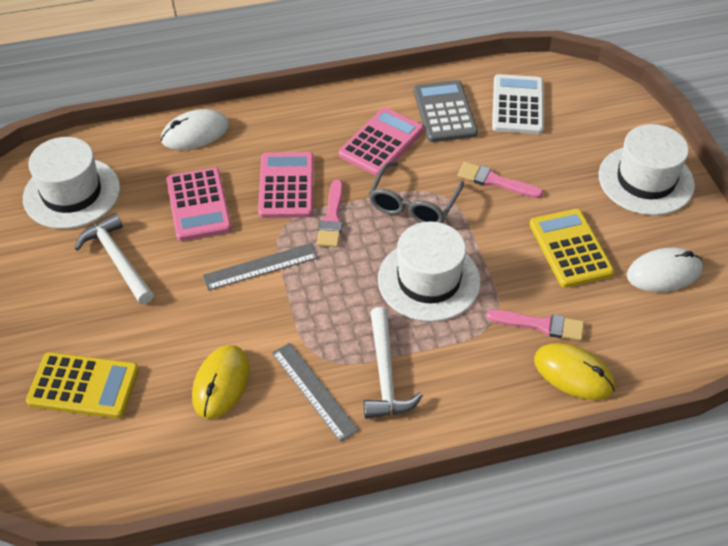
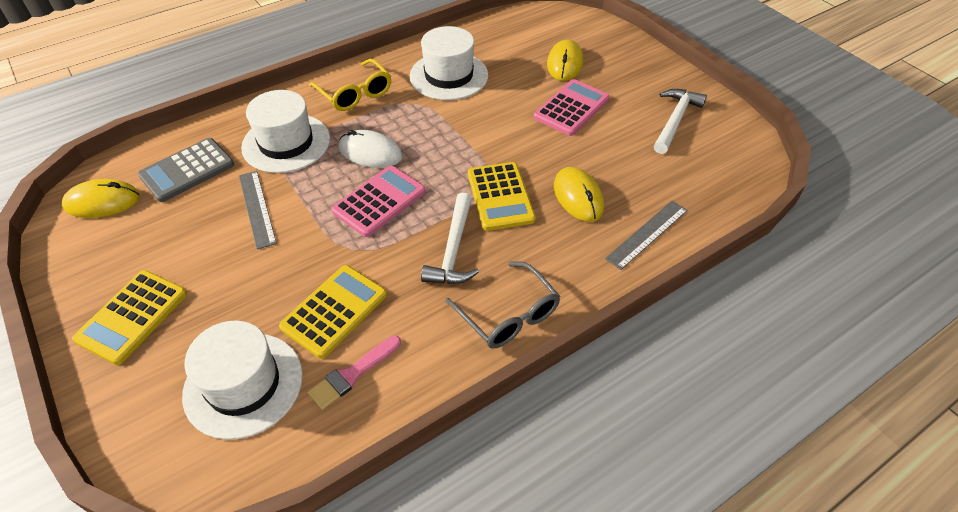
pink brush: 3 -> 1
pink calculator: 3 -> 2
white calculator: 1 -> 0
white mouse: 2 -> 1
yellow calculator: 2 -> 3
yellow glasses: 0 -> 1
yellow mouse: 2 -> 3

